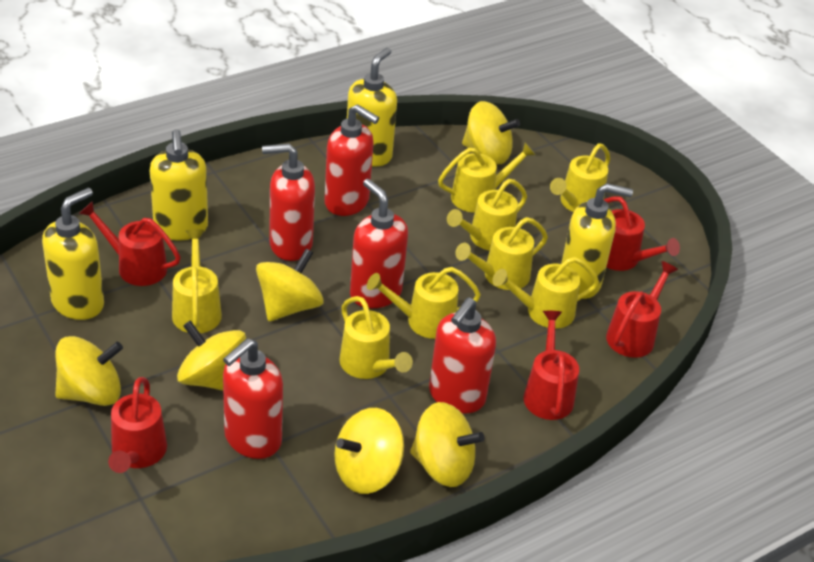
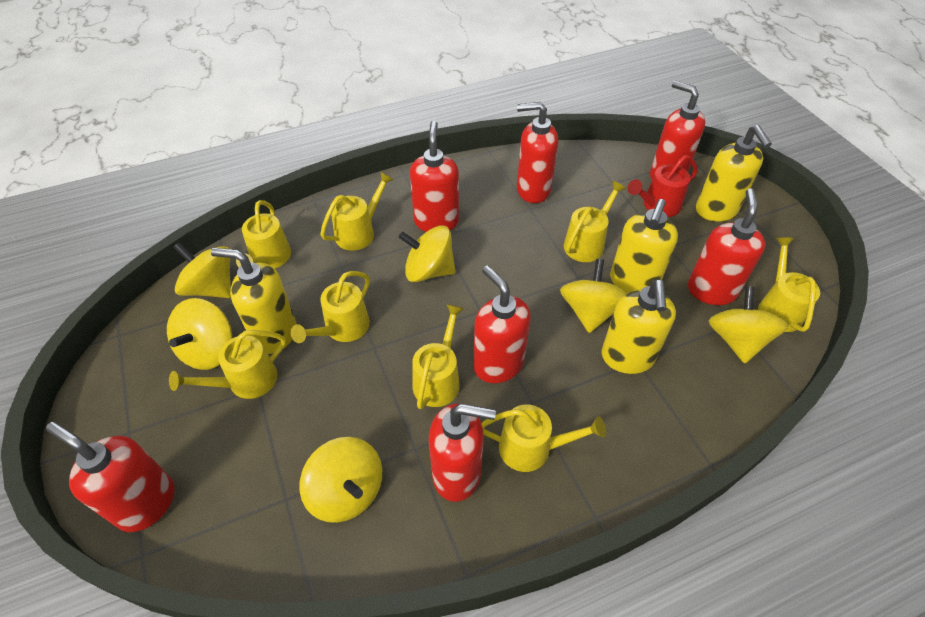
red soap dispenser: 5 -> 7
red watering can: 5 -> 1

